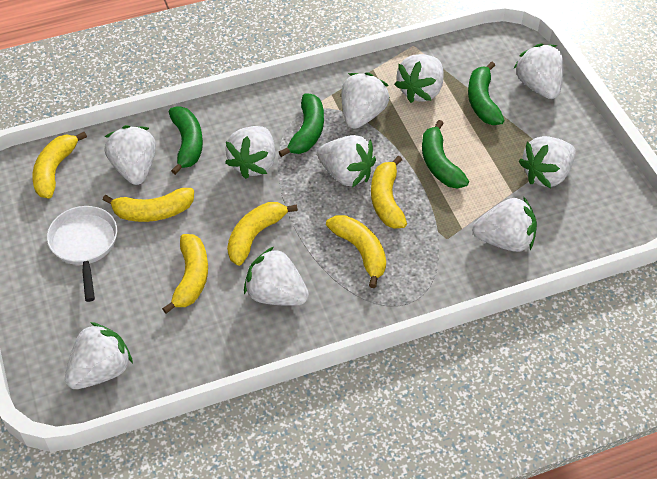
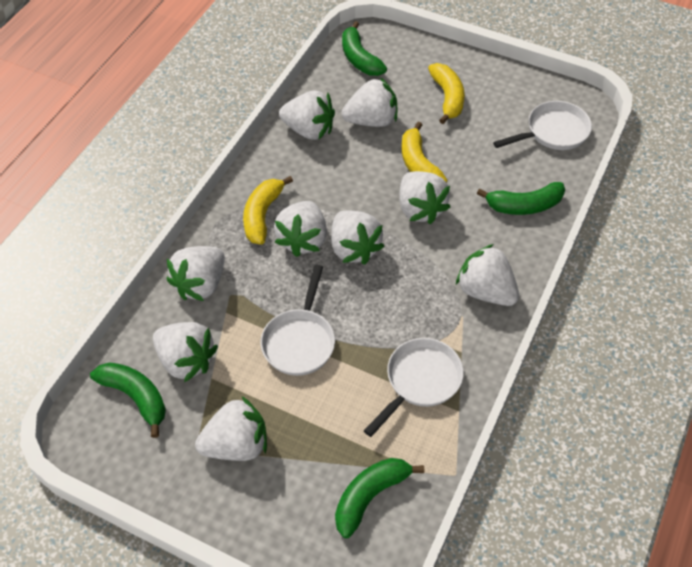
white pan: 1 -> 3
white strawberry: 10 -> 9
yellow banana: 6 -> 3

